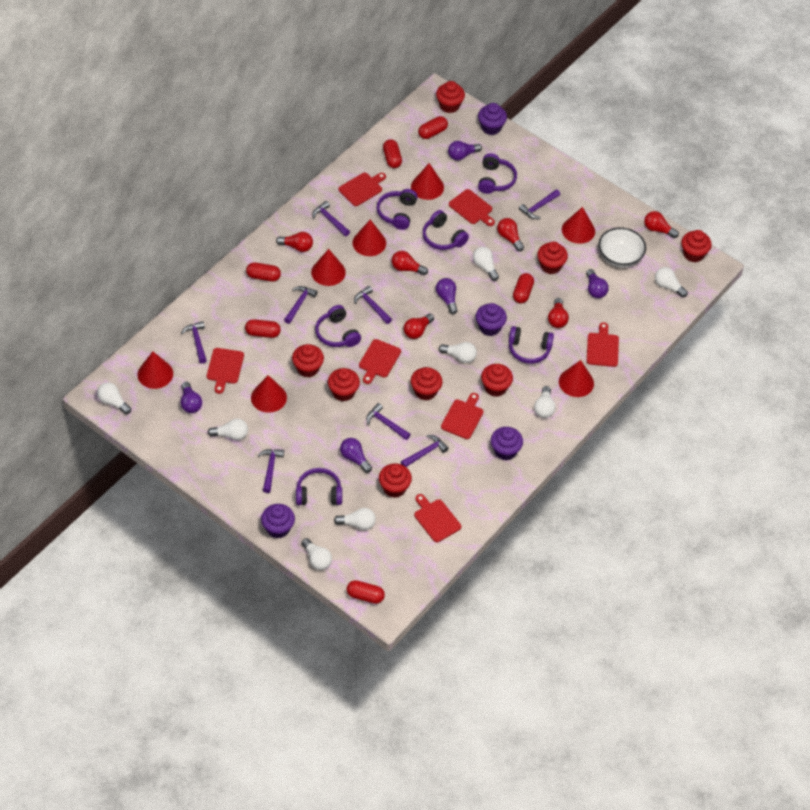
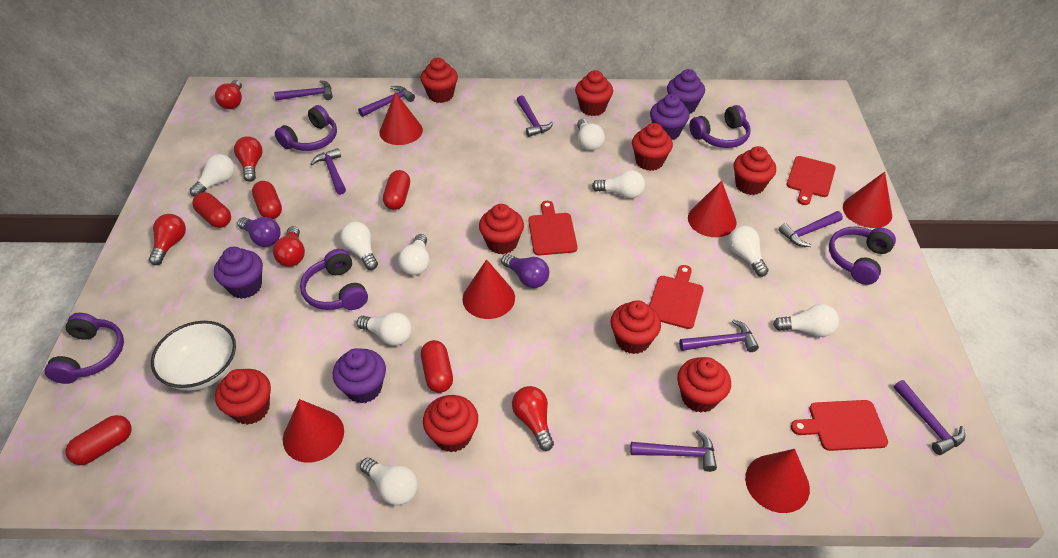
purple headphones: 6 -> 5
purple light bulb: 5 -> 2
red capsule: 6 -> 5
red cone: 7 -> 6
red cupcake: 8 -> 9
red cutting board: 7 -> 4
red light bulb: 6 -> 5
white light bulb: 8 -> 9

